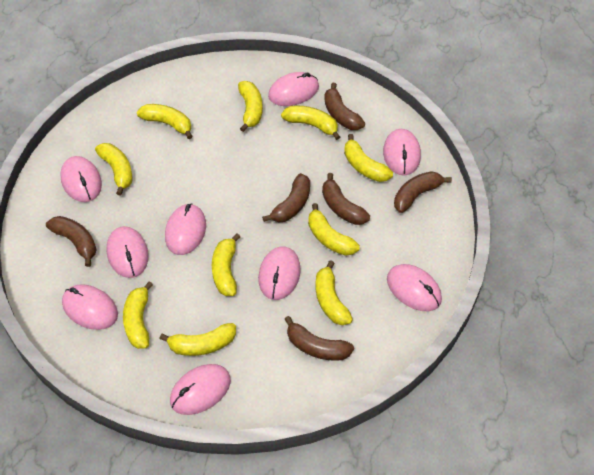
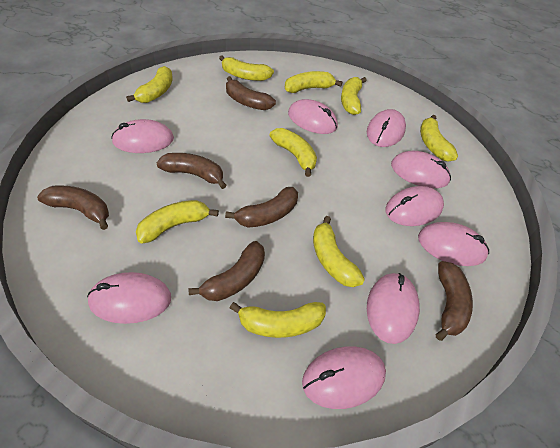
yellow banana: 10 -> 9

